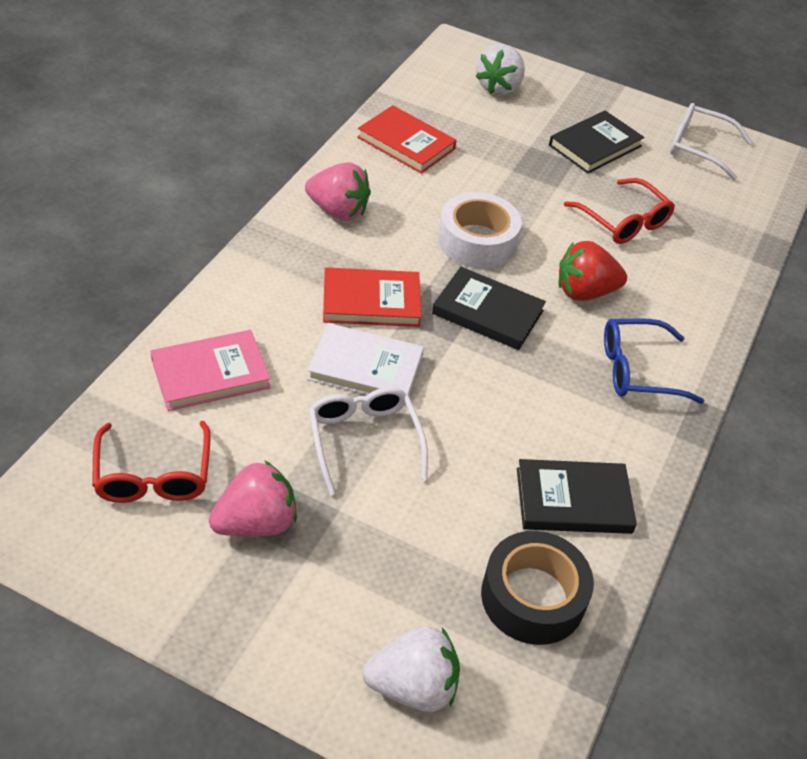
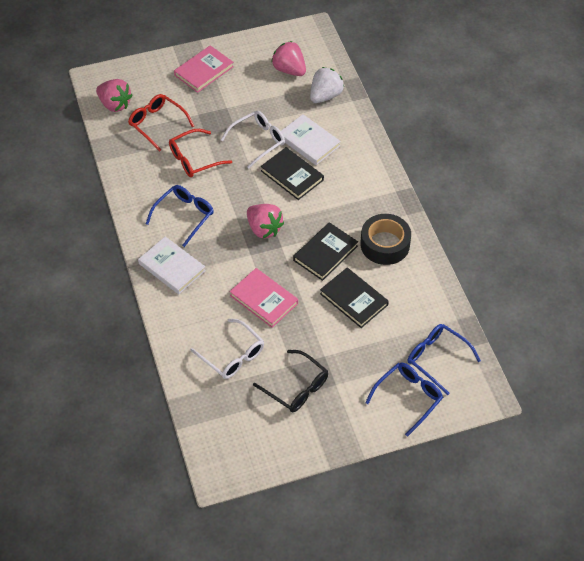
black glasses: 0 -> 1
blue glasses: 1 -> 3
pink book: 1 -> 2
pink strawberry: 2 -> 3
red book: 2 -> 0
red strawberry: 1 -> 0
white book: 1 -> 2
white strawberry: 2 -> 1
white tape: 1 -> 0

